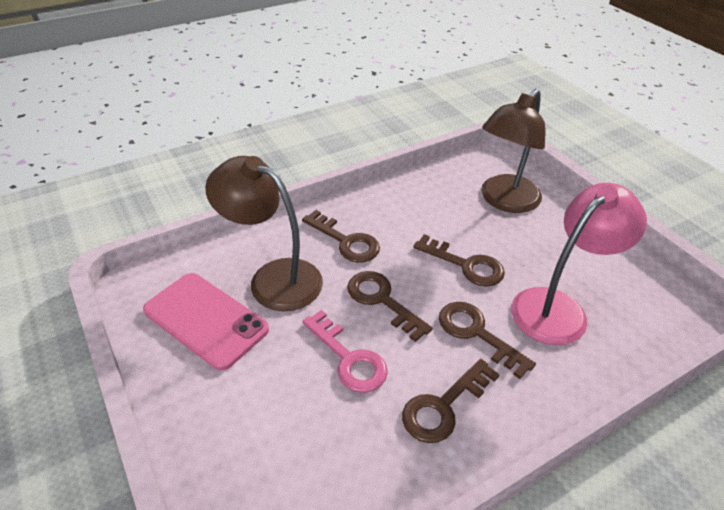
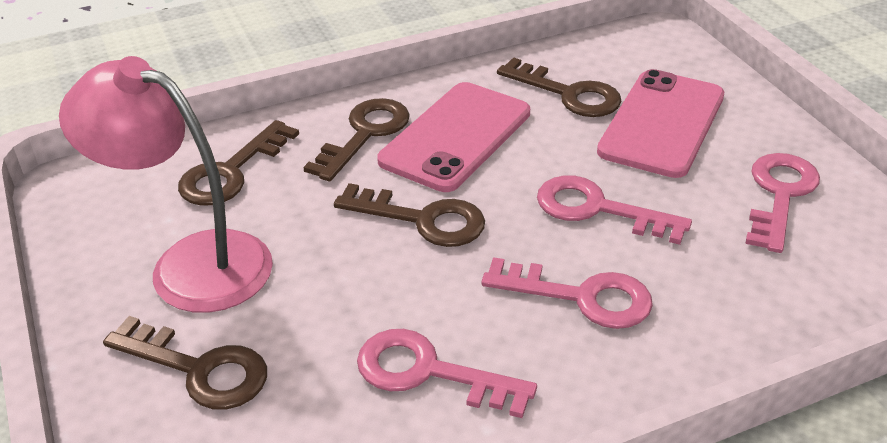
brown lamp: 2 -> 0
pink key: 1 -> 4
pink phone: 1 -> 2

